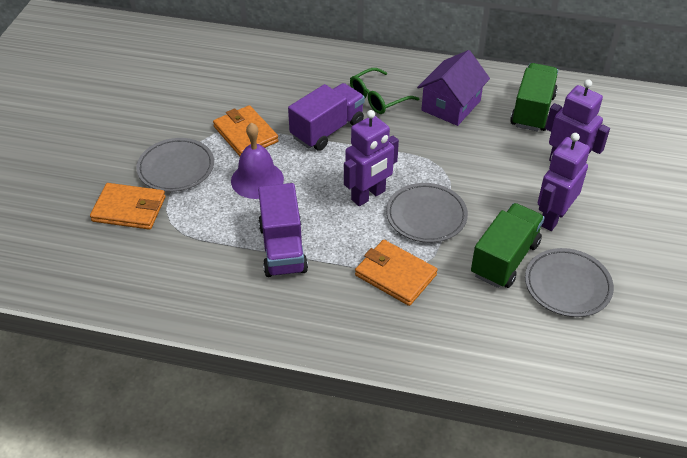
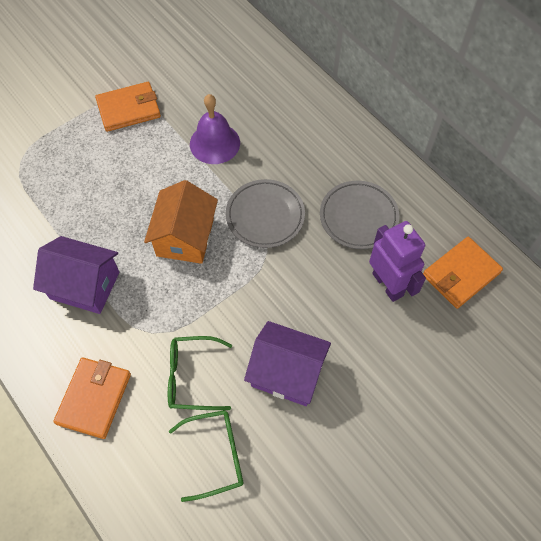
green glasses: 1 -> 2
green truck: 2 -> 0
grey plate: 3 -> 2
orange house: 0 -> 1
purple house: 1 -> 2
purple robot: 3 -> 1
purple truck: 2 -> 0

